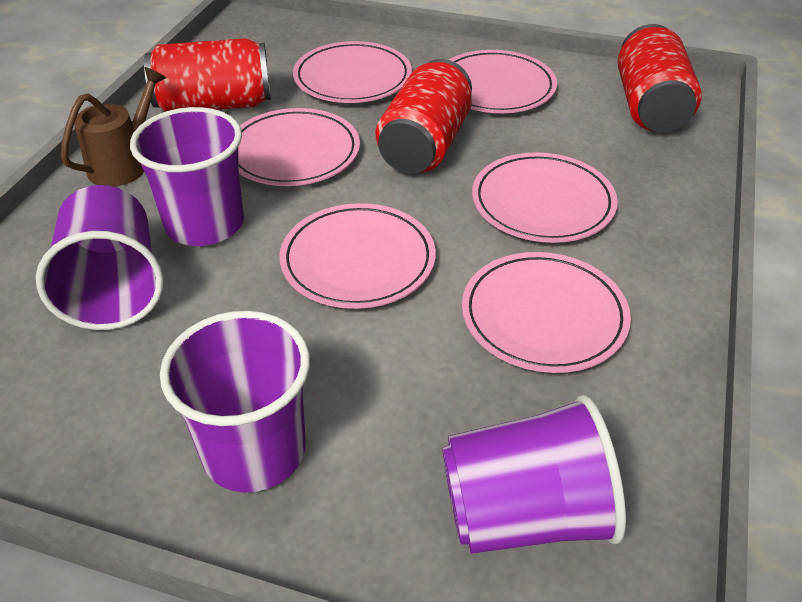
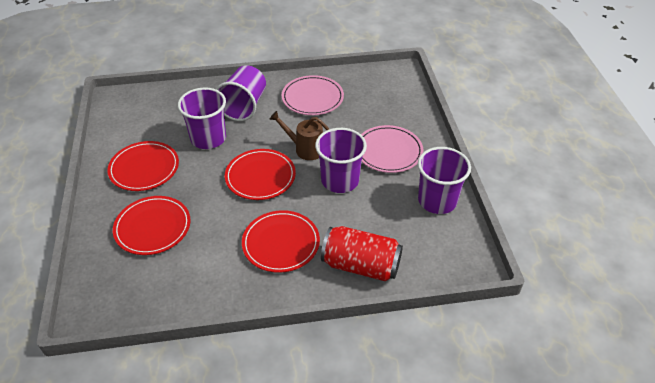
pink plate: 6 -> 2
red can: 3 -> 1
red plate: 0 -> 4

